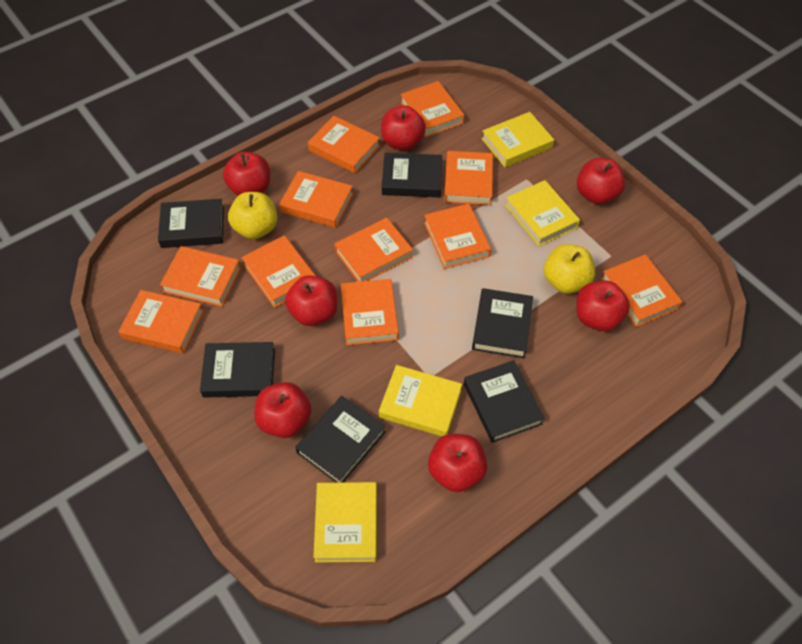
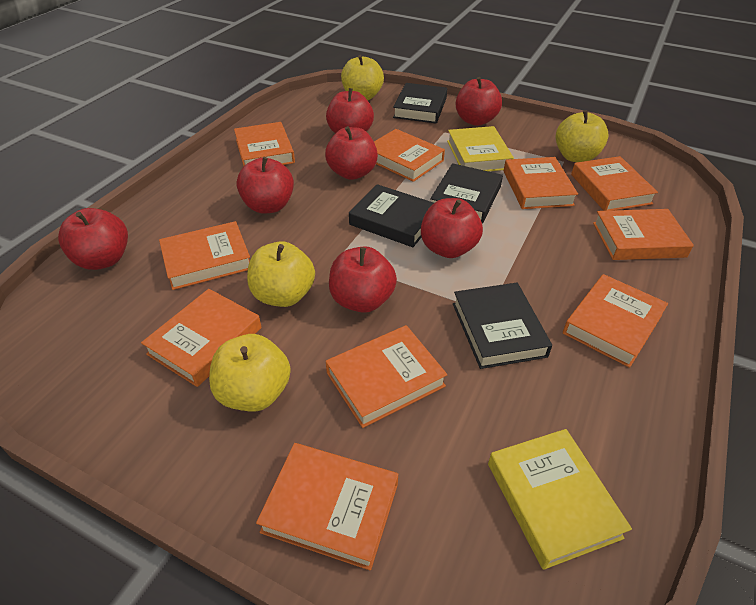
black book: 6 -> 4
orange book: 11 -> 10
yellow apple: 2 -> 4
yellow book: 4 -> 2

